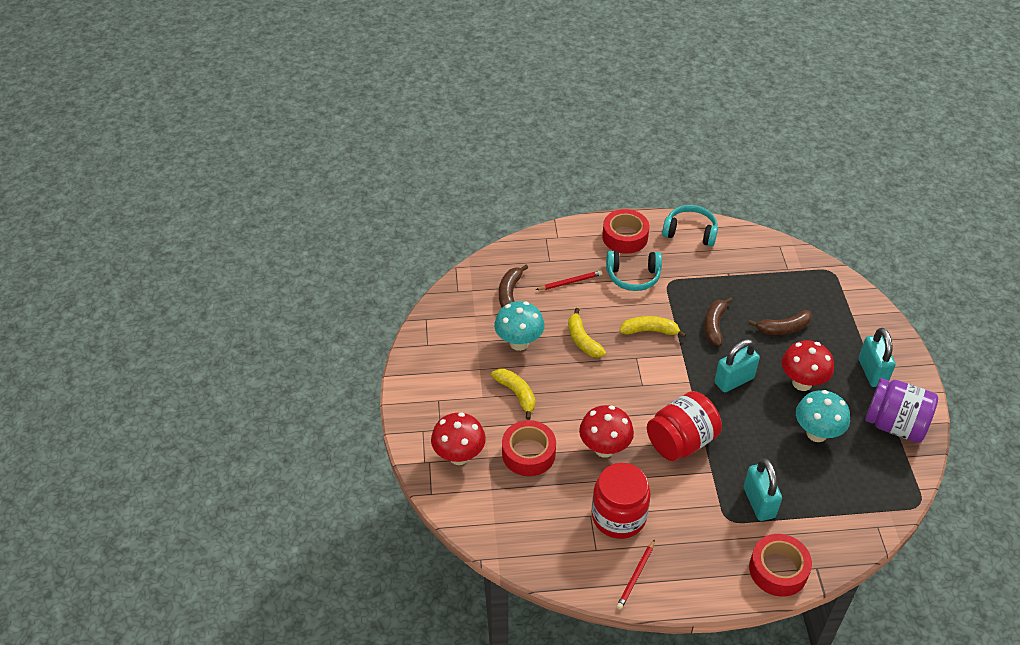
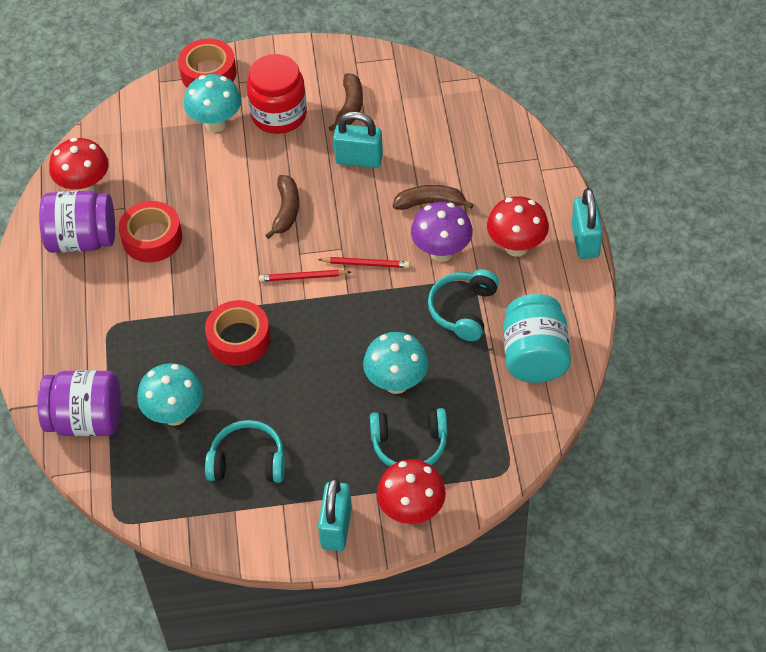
purple jar: 1 -> 2
purple mushroom: 0 -> 1
red jar: 2 -> 1
turquoise headphones: 2 -> 3
turquoise jar: 0 -> 1
turquoise mushroom: 2 -> 3
yellow banana: 3 -> 0

